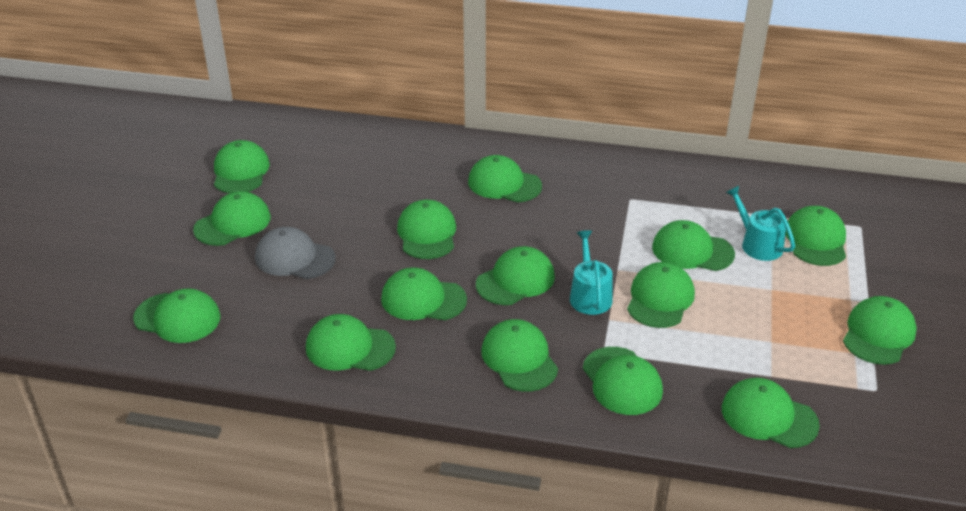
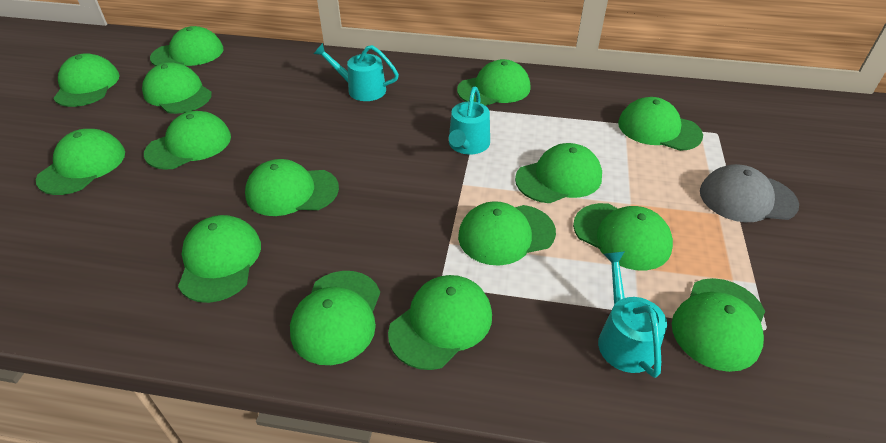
turquoise watering can: 2 -> 3

